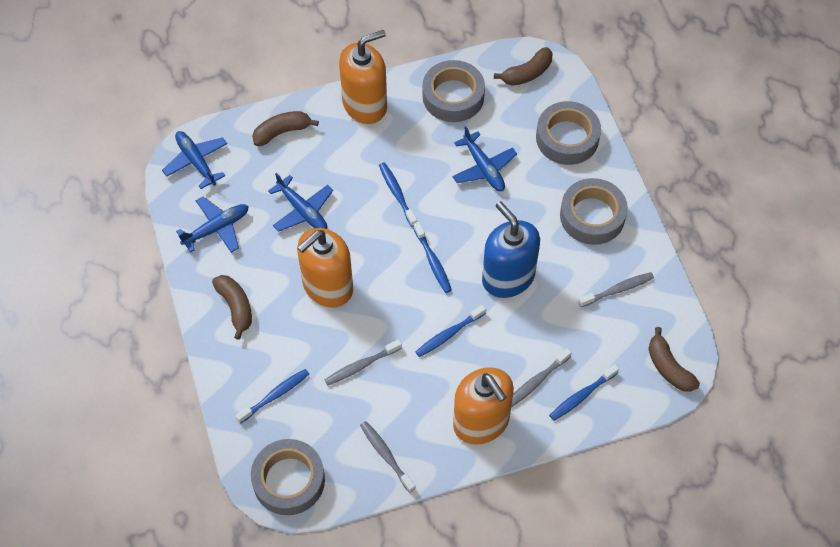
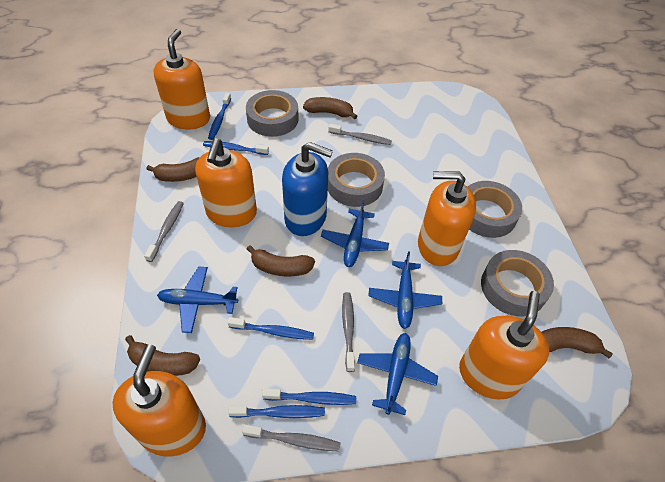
brown banana: 4 -> 5
orange soap dispenser: 3 -> 5

